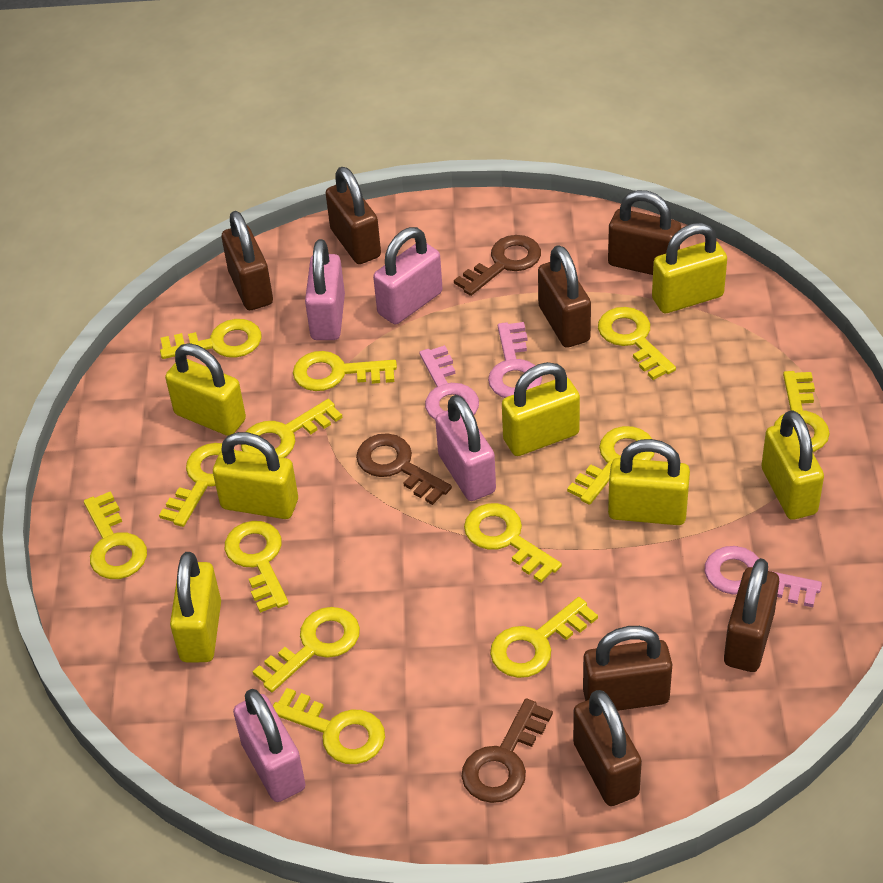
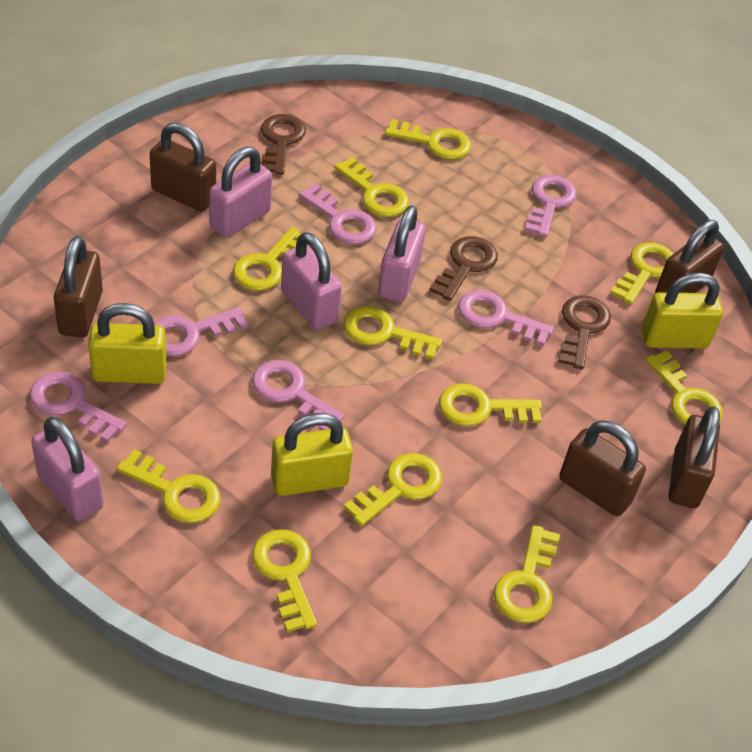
brown padlock: 7 -> 5
pink key: 3 -> 6
yellow key: 13 -> 11
yellow padlock: 7 -> 3

